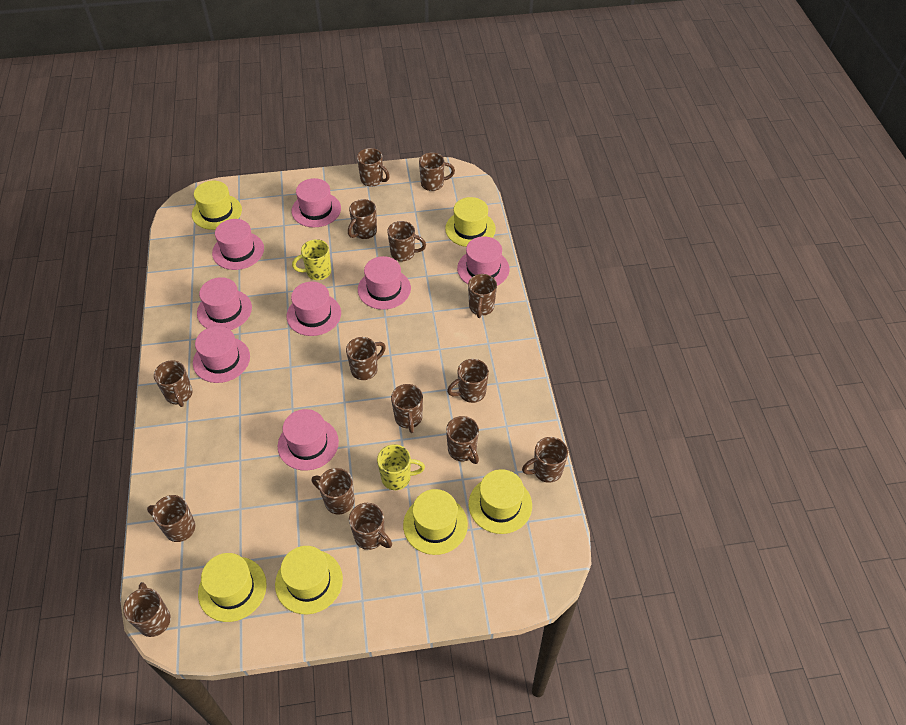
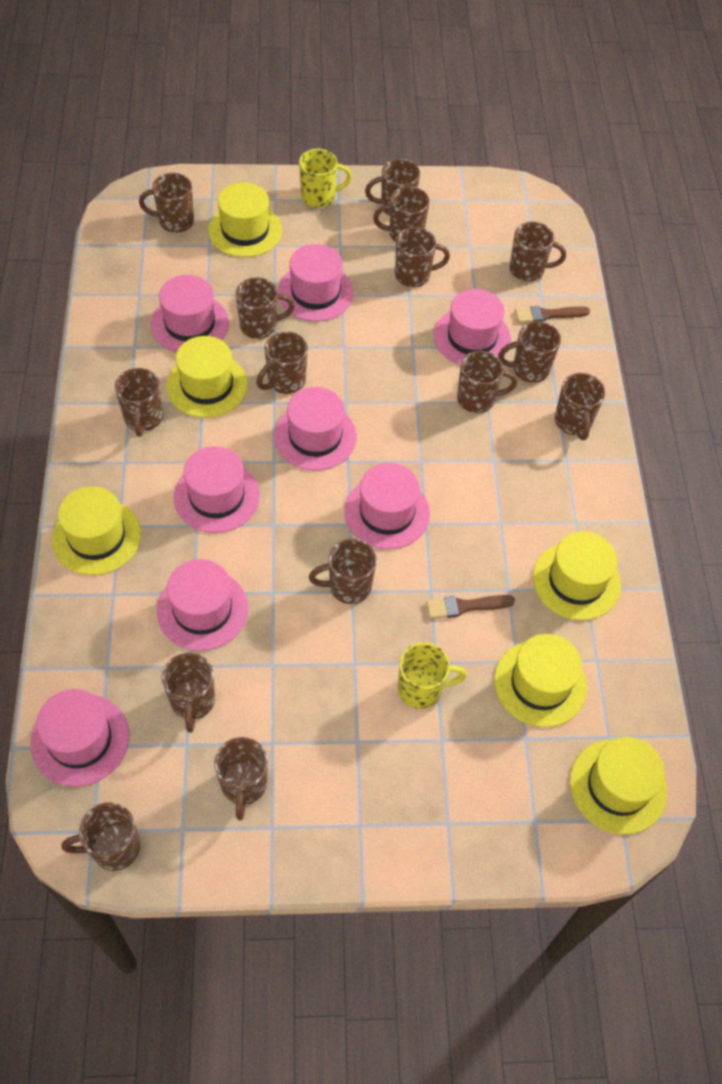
brown brush: 0 -> 2

